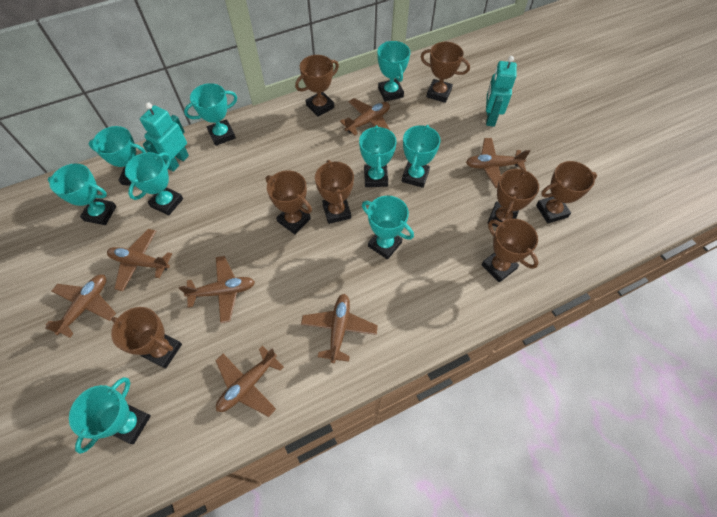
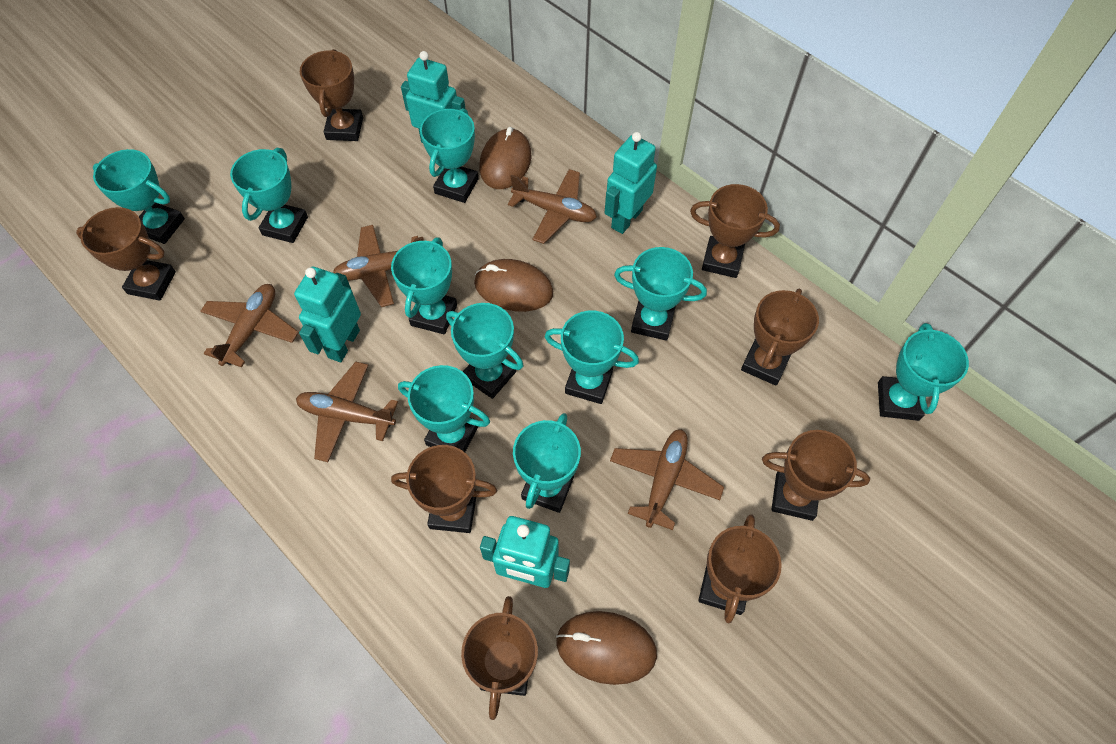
brown mouse: 0 -> 3
brown plane: 7 -> 5
turquoise robot: 2 -> 4
turquoise trophy: 9 -> 10

